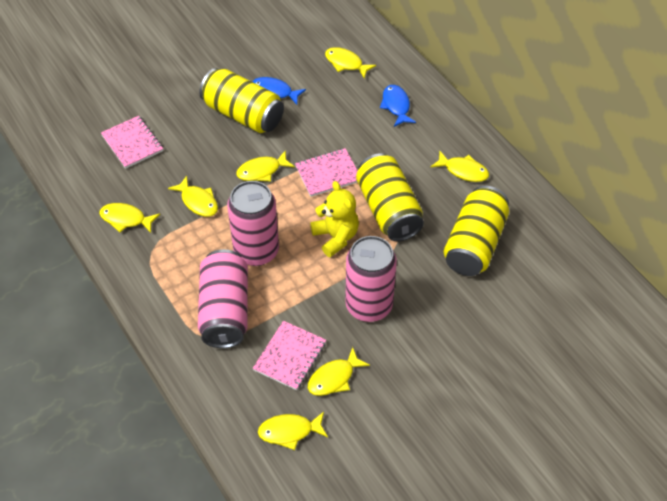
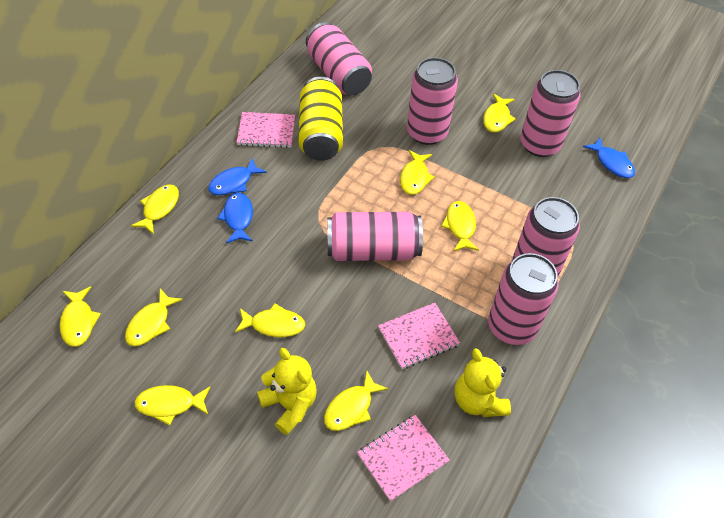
blue fish: 2 -> 3
pink can: 3 -> 6
yellow can: 3 -> 1
yellow fish: 7 -> 9
yellow teddy bear: 1 -> 2

